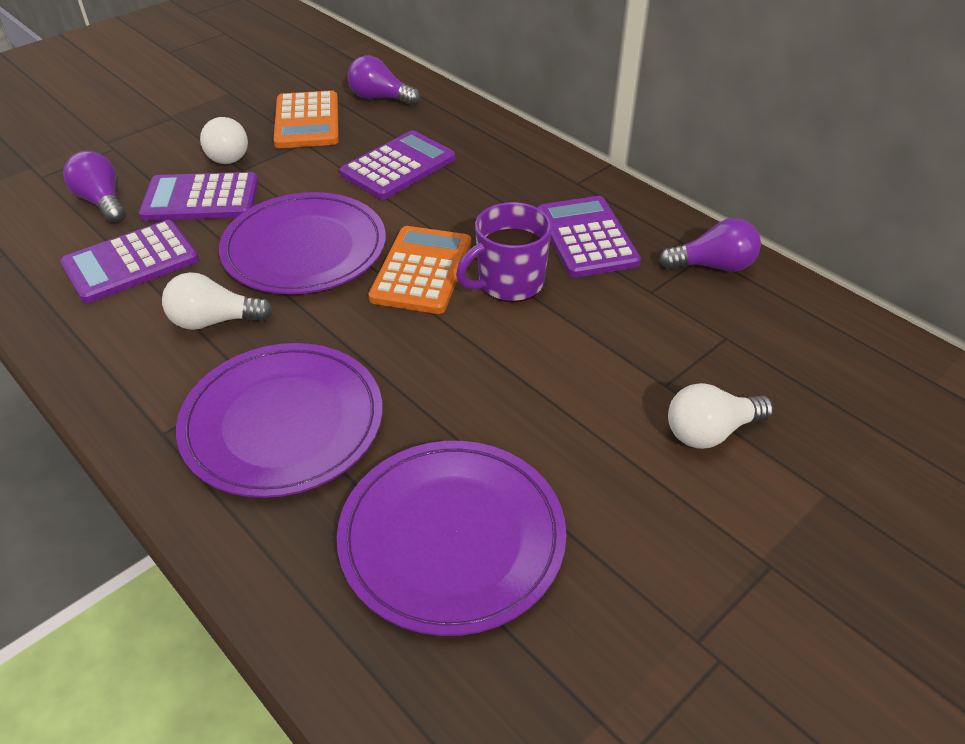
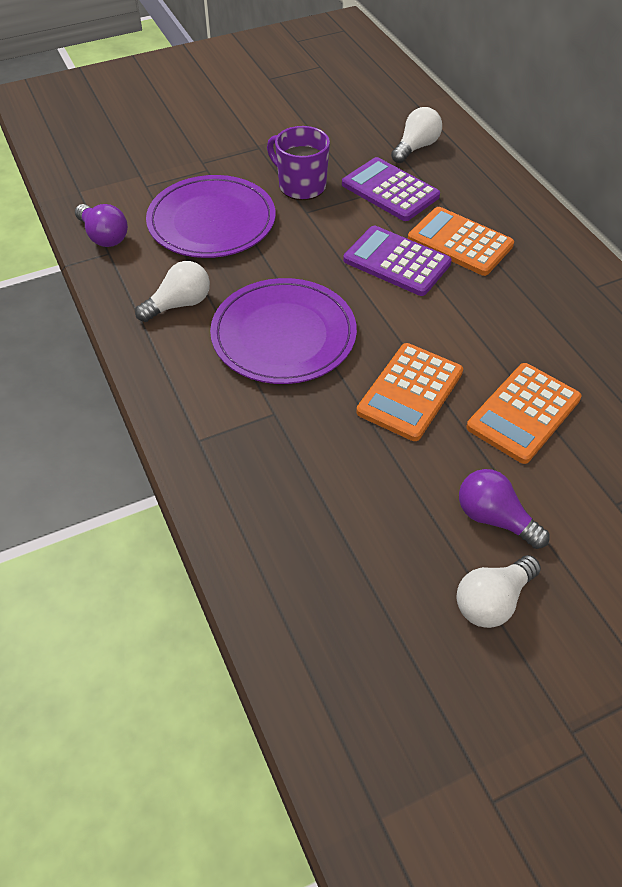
orange calculator: 2 -> 3
purple calculator: 4 -> 2
purple light bulb: 3 -> 2
purple plate: 3 -> 2

